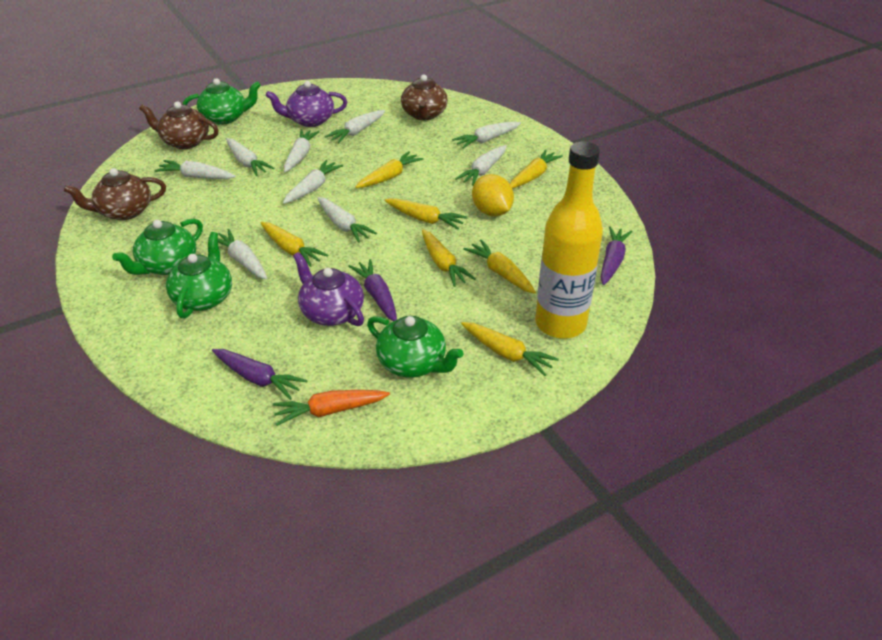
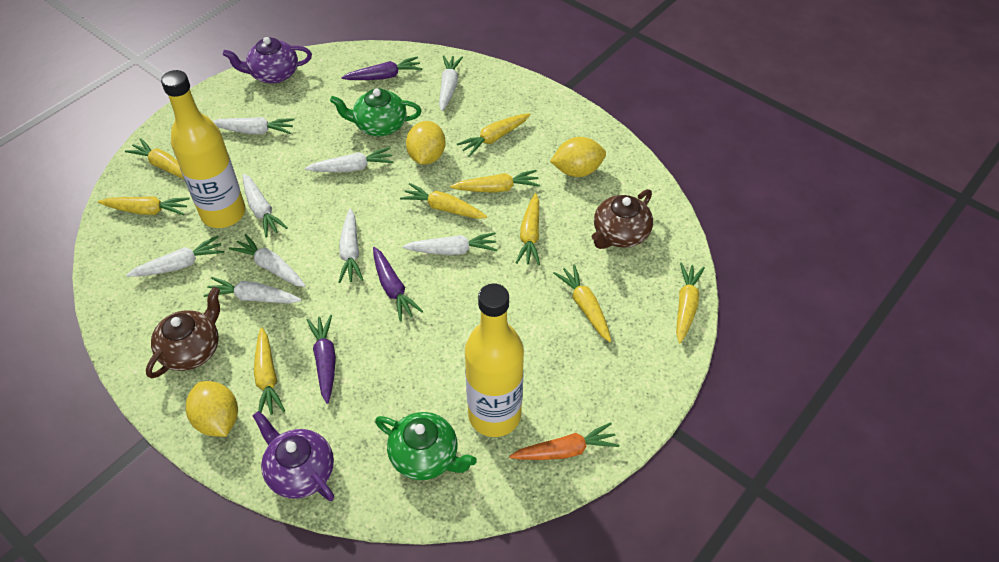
brown teapot: 3 -> 2
green teapot: 4 -> 2
yellow bottle: 1 -> 2
yellow carrot: 7 -> 9
yellow lemon: 1 -> 3

